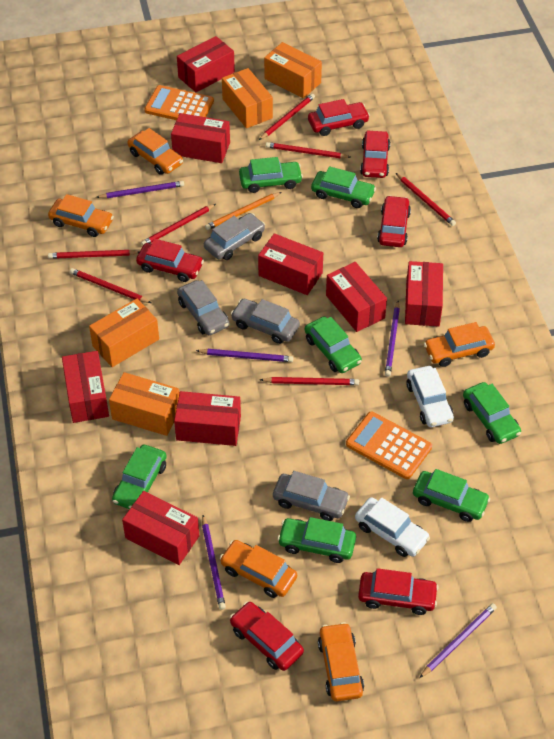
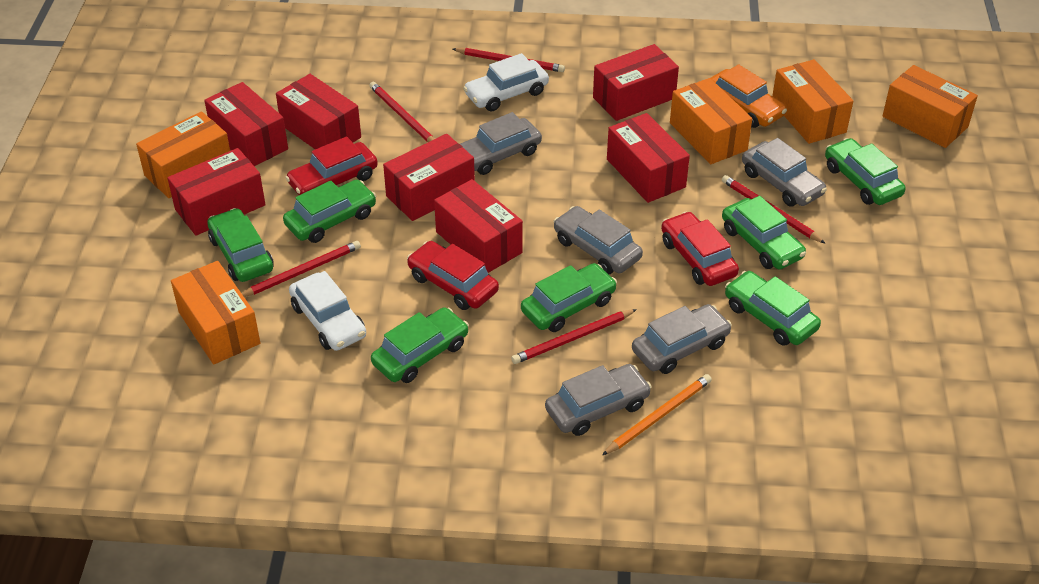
grey car: 4 -> 5
orange box: 4 -> 5
orange calculator: 2 -> 0
orange car: 5 -> 1
purple pencil: 5 -> 0
red box: 8 -> 7
red car: 6 -> 3
red pencil: 7 -> 5

